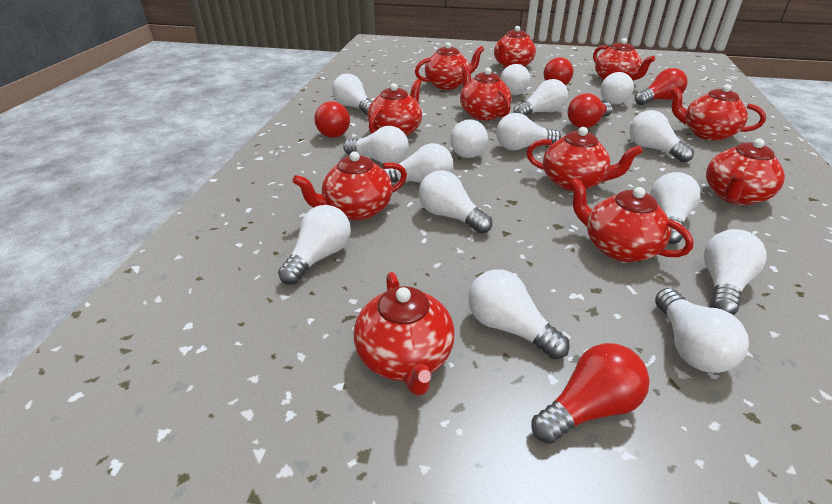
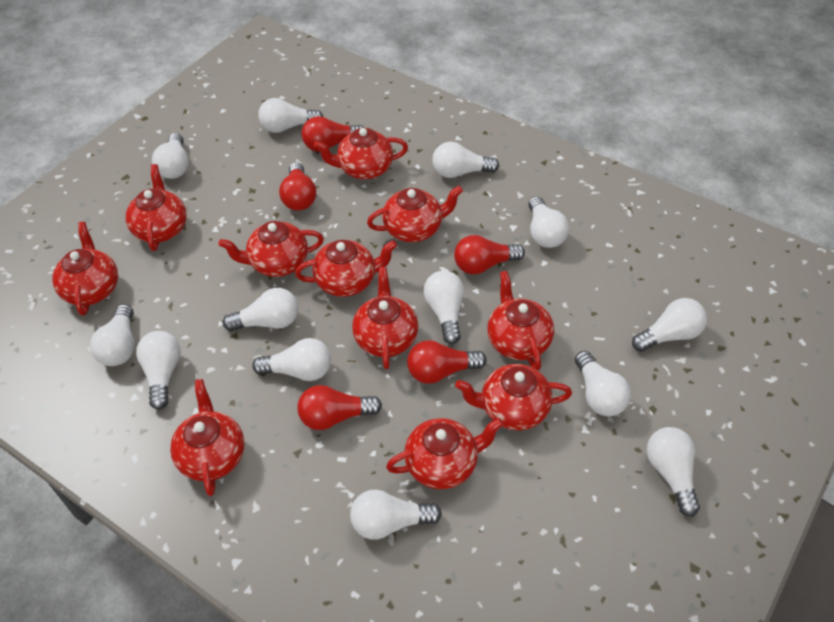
white light bulb: 15 -> 13

